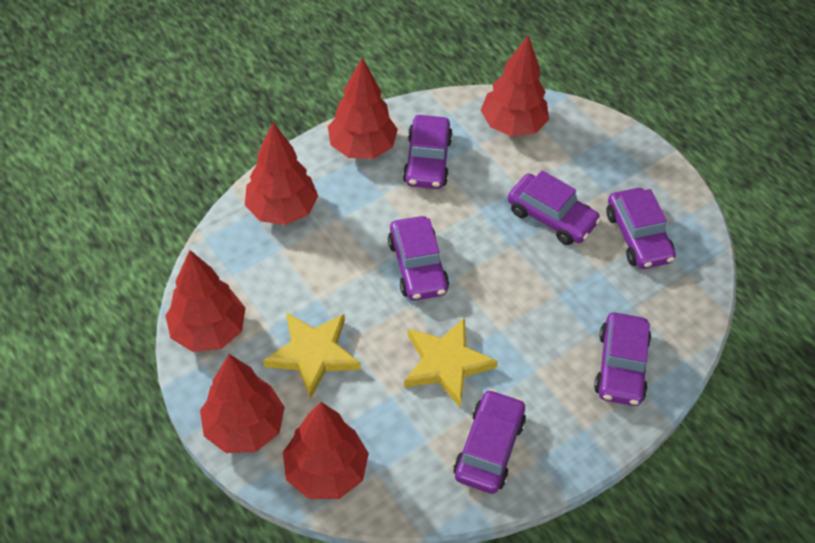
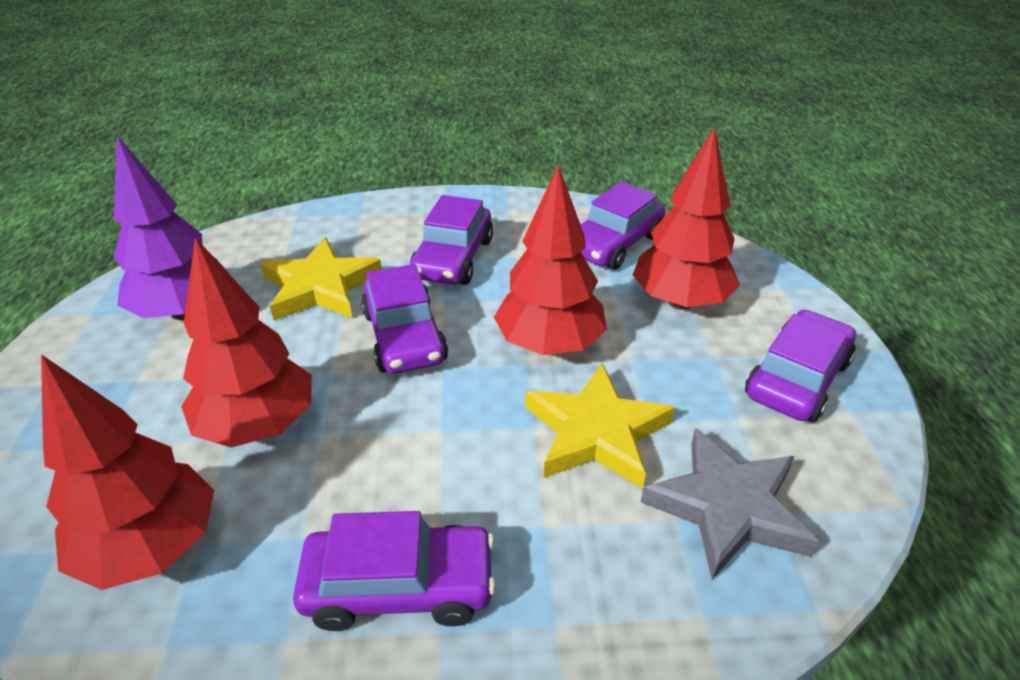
grey star: 0 -> 1
purple car: 6 -> 5
purple tree: 0 -> 1
red tree: 6 -> 4

